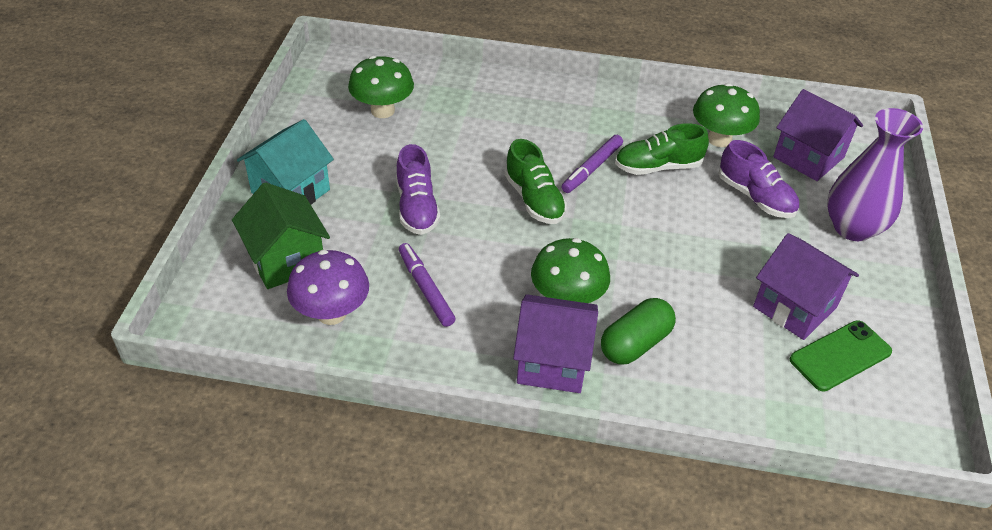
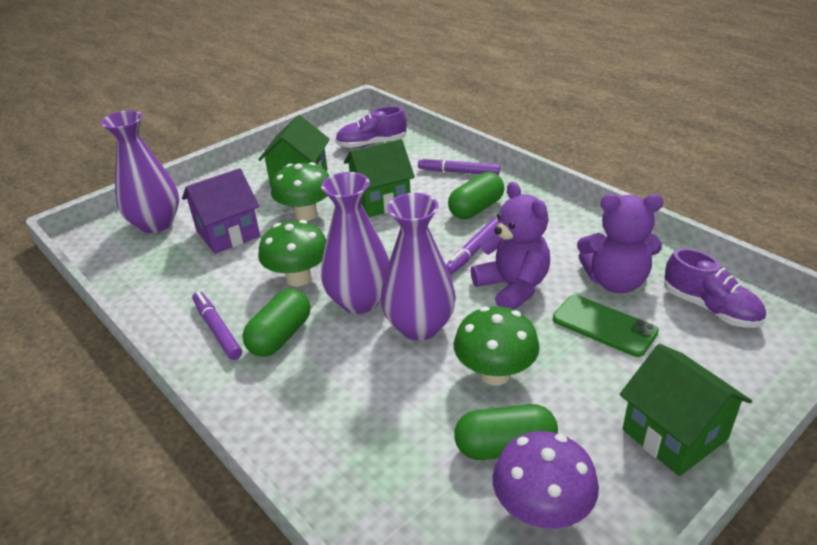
green capsule: 1 -> 3
green house: 1 -> 3
green shoe: 2 -> 0
purple house: 3 -> 1
purple marker: 2 -> 3
purple teddy bear: 0 -> 2
purple vase: 1 -> 3
turquoise house: 1 -> 0

